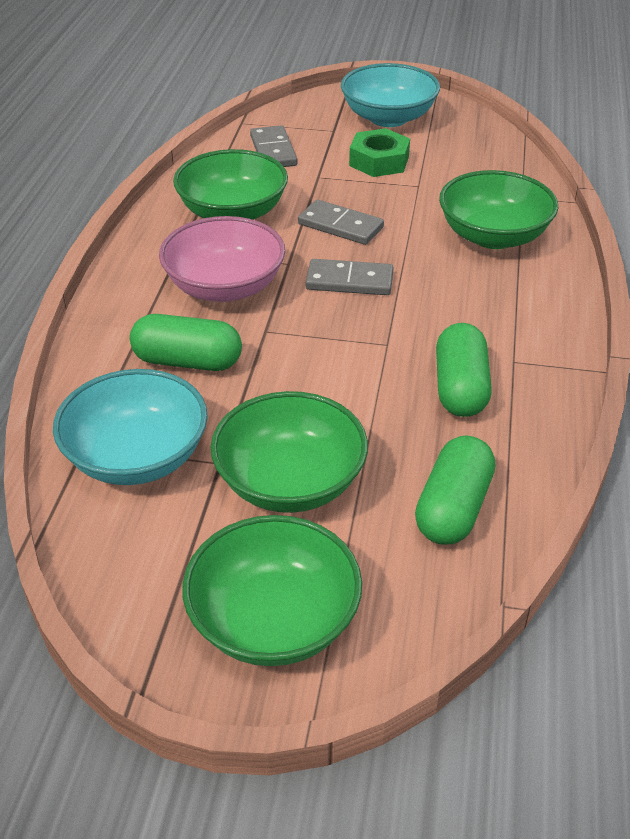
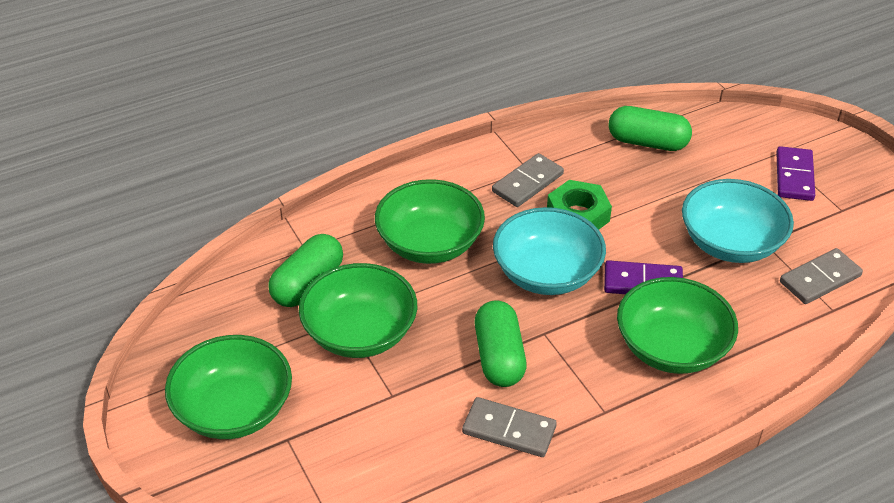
pink bowl: 1 -> 0
purple domino: 0 -> 2

